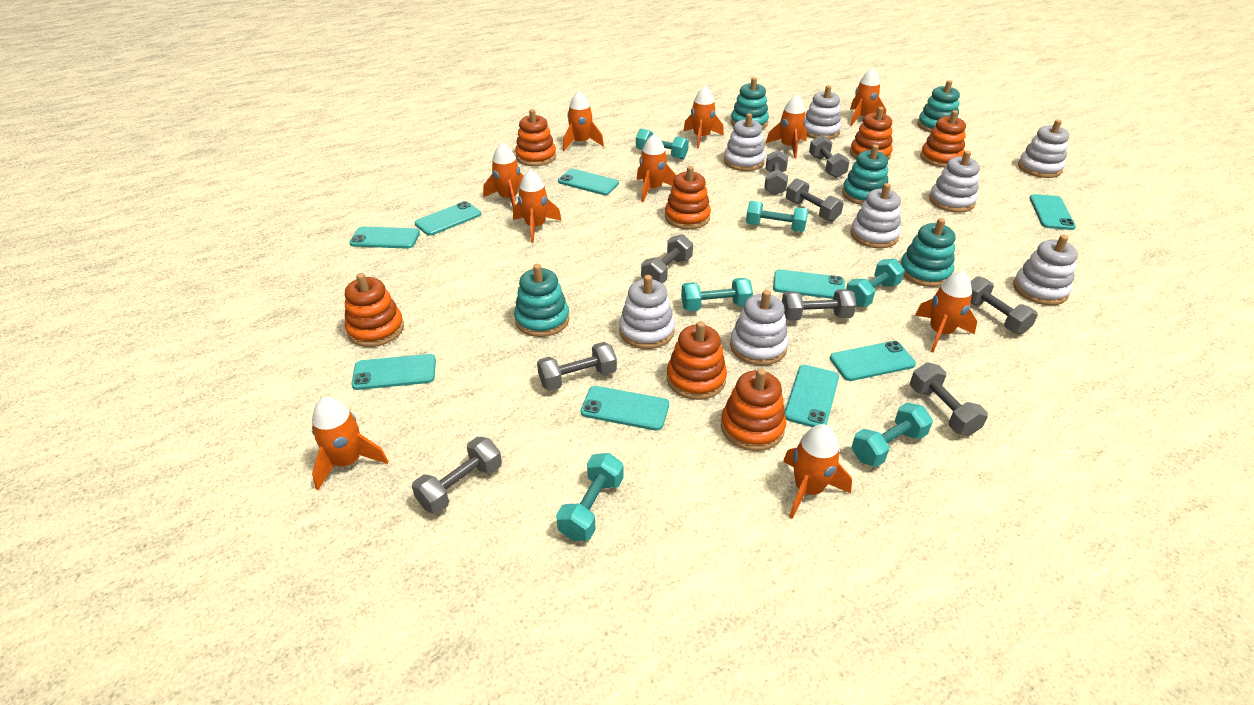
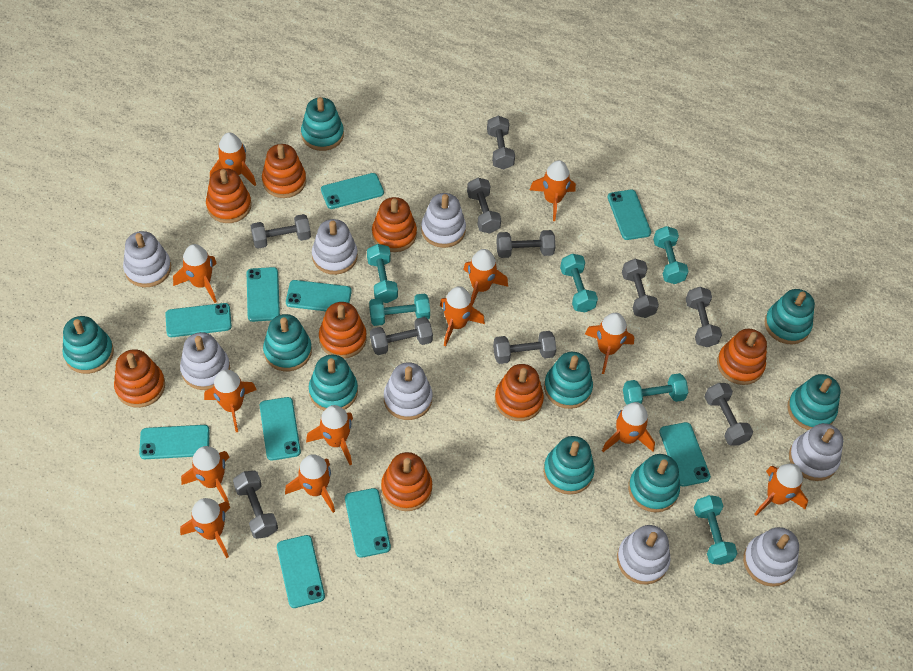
grey dumbbell: 9 -> 10
orange rocket: 10 -> 13
orange stacking toy: 7 -> 8
turquoise phone: 9 -> 10
turquoise stacking toy: 5 -> 9

